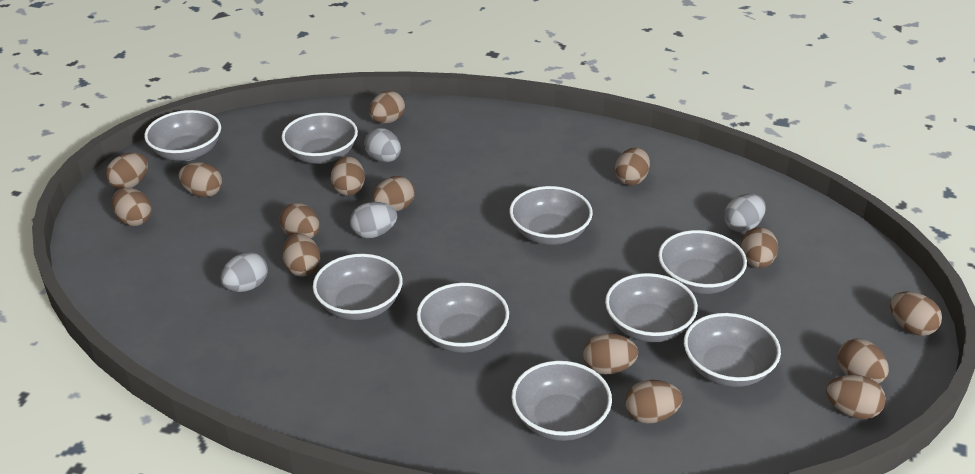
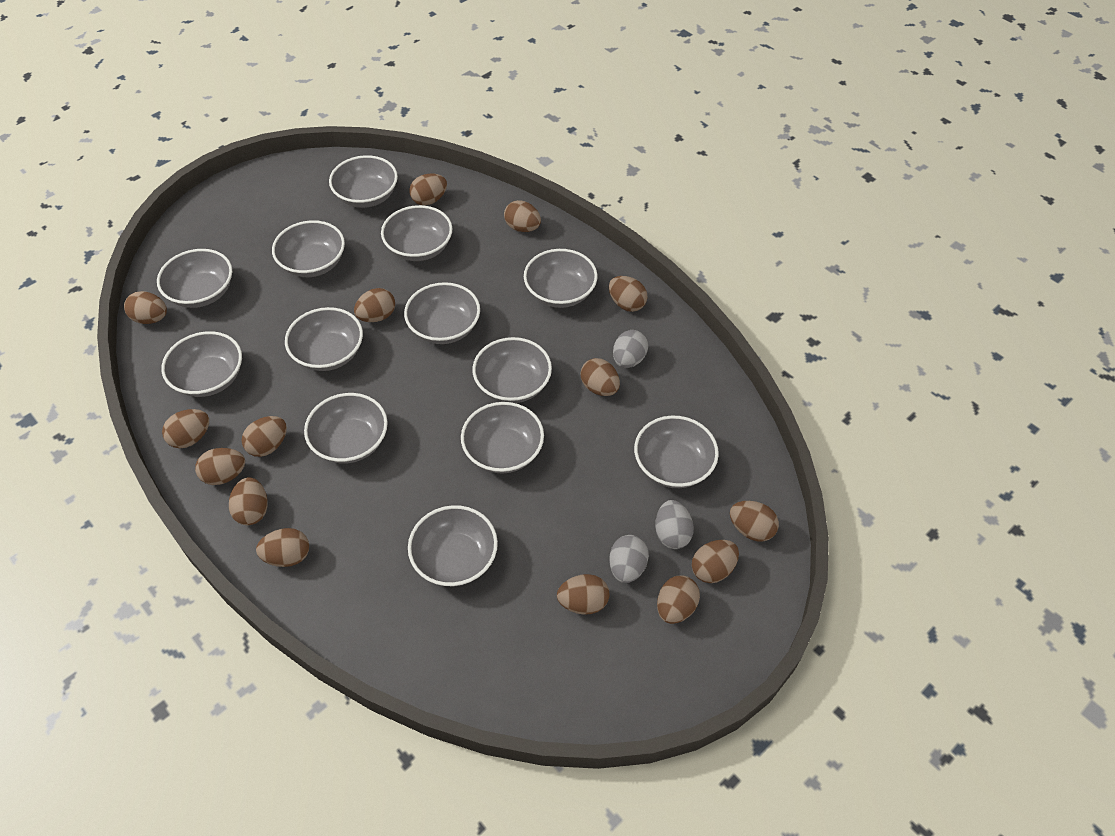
grey bowl: 9 -> 13
grey egg: 4 -> 3

